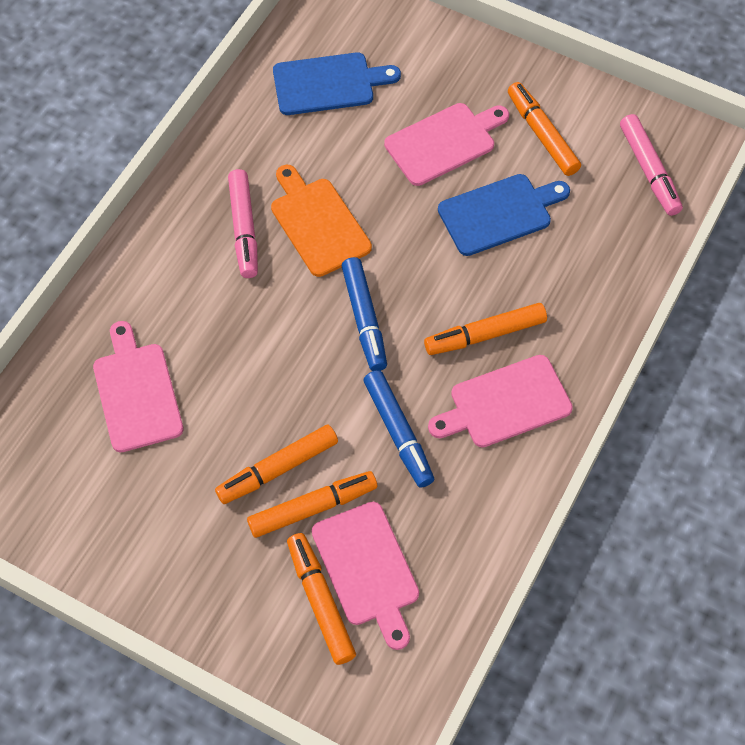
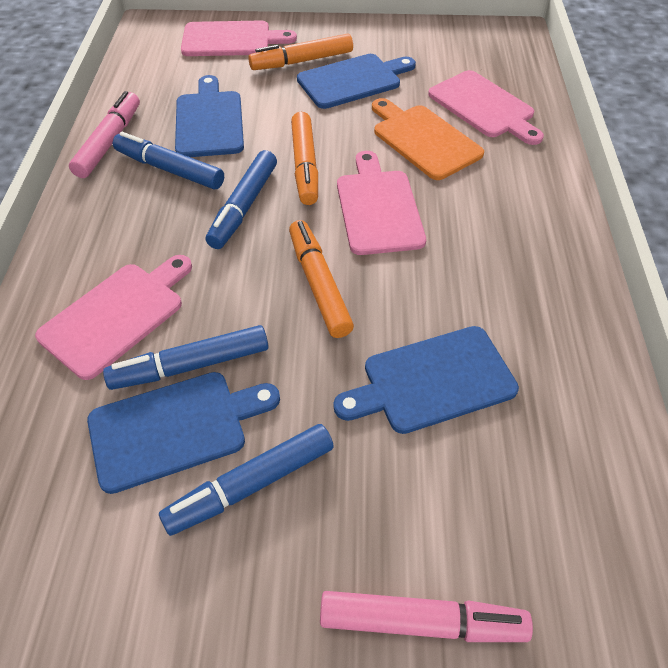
blue cutting board: 2 -> 4
blue marker: 2 -> 4
orange marker: 5 -> 3

